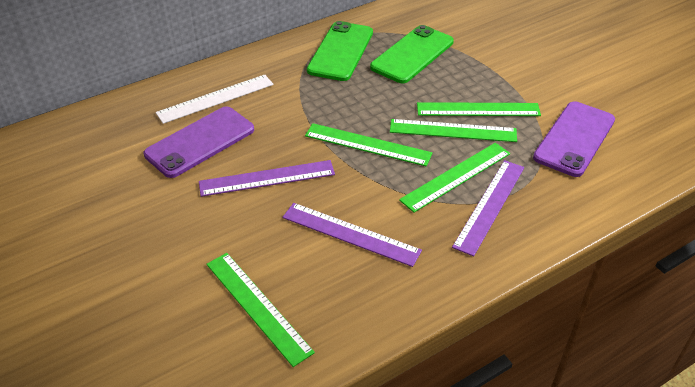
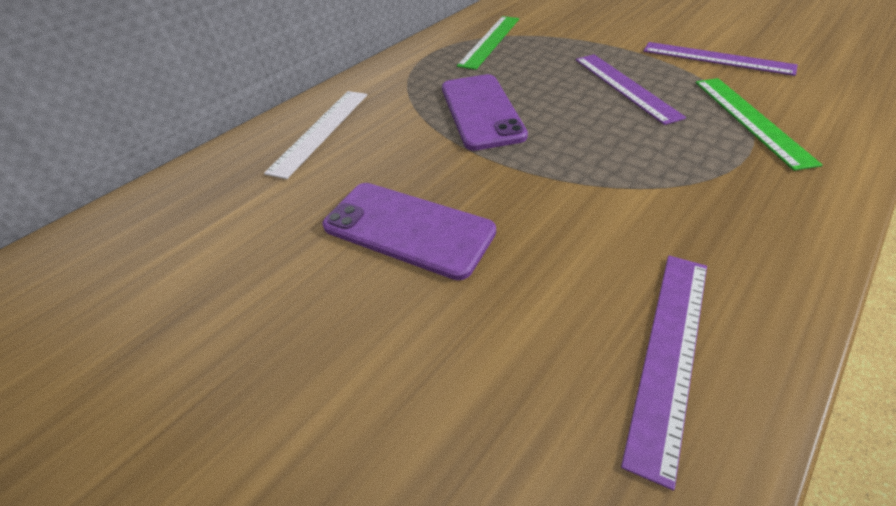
green phone: 2 -> 0
green ruler: 5 -> 2

